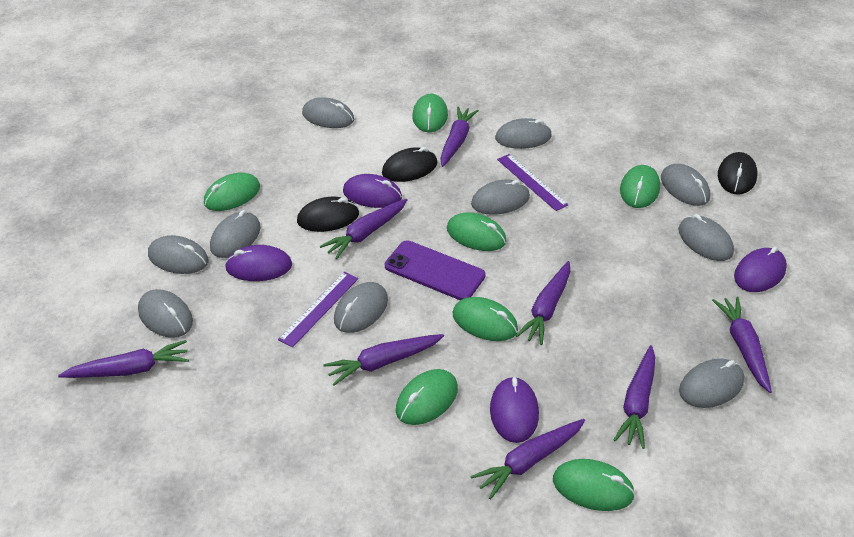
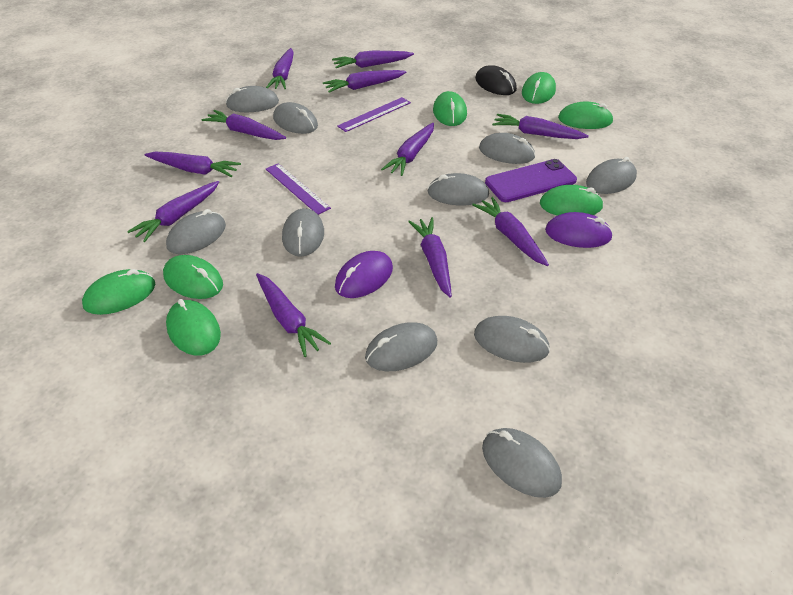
black mouse: 3 -> 1
purple carrot: 8 -> 11
purple mouse: 4 -> 2

